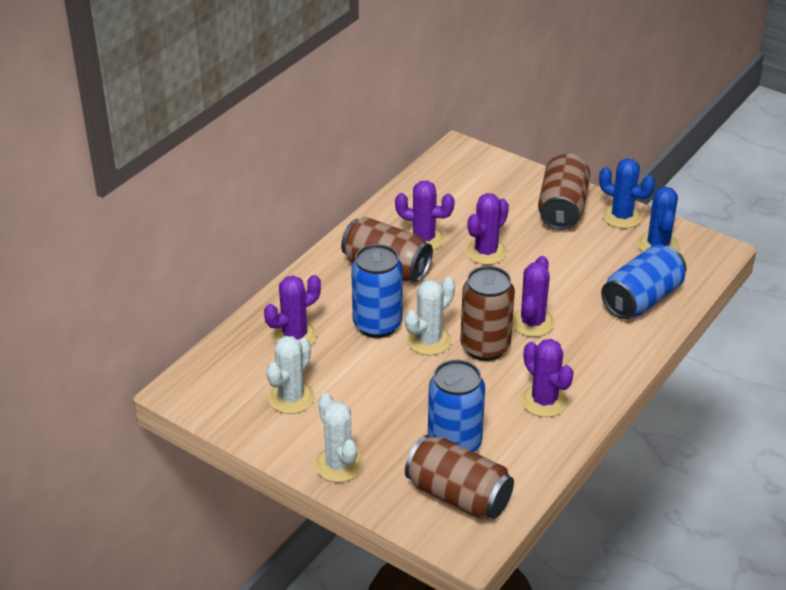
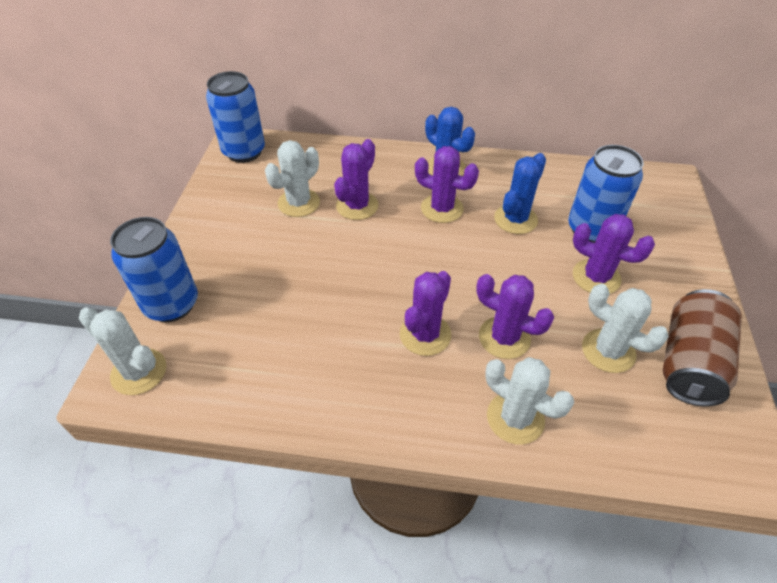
brown can: 4 -> 1
white cactus: 3 -> 4

